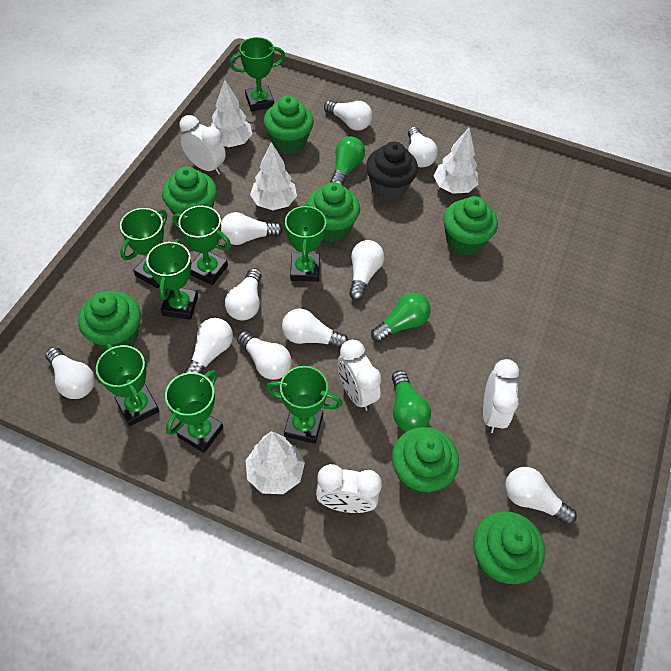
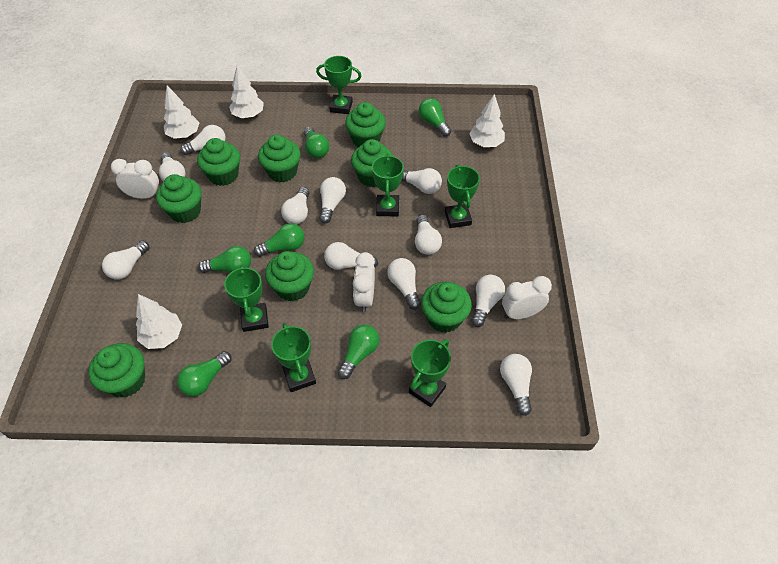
black cupcake: 1 -> 0
green cupcake: 7 -> 8
green light bulb: 3 -> 6
green trophy: 8 -> 6
white clock: 4 -> 3
white light bulb: 10 -> 11

